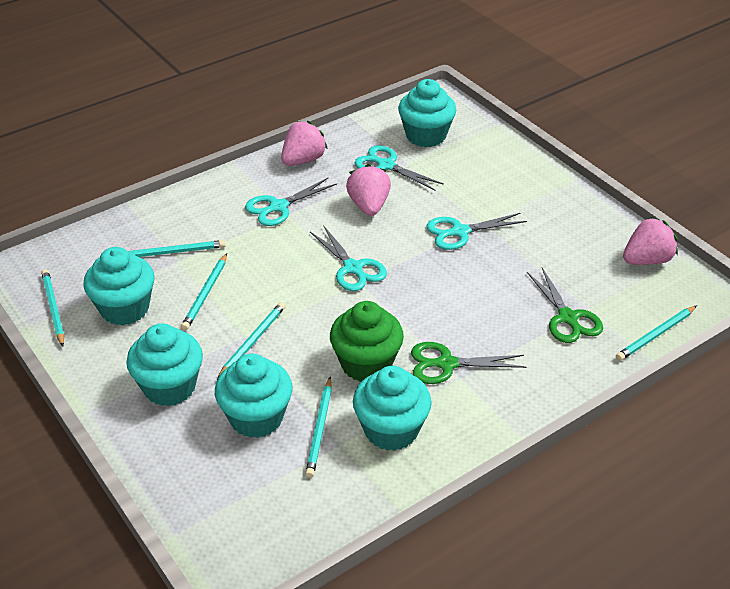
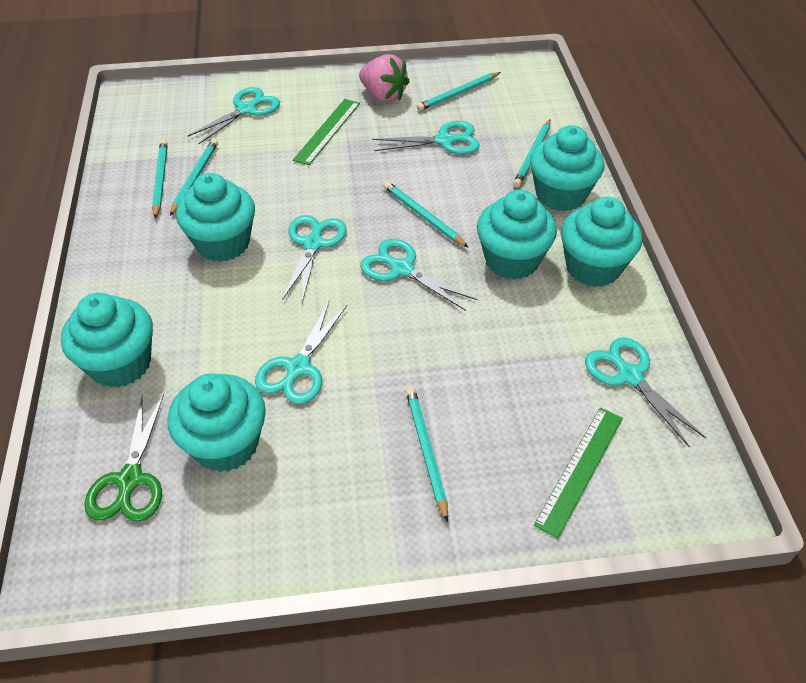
green cupcake: 1 -> 0
green ruler: 0 -> 2
green scissors: 2 -> 1
pink strawberry: 3 -> 1
turquoise cupcake: 5 -> 6
turquoise scissors: 4 -> 6

